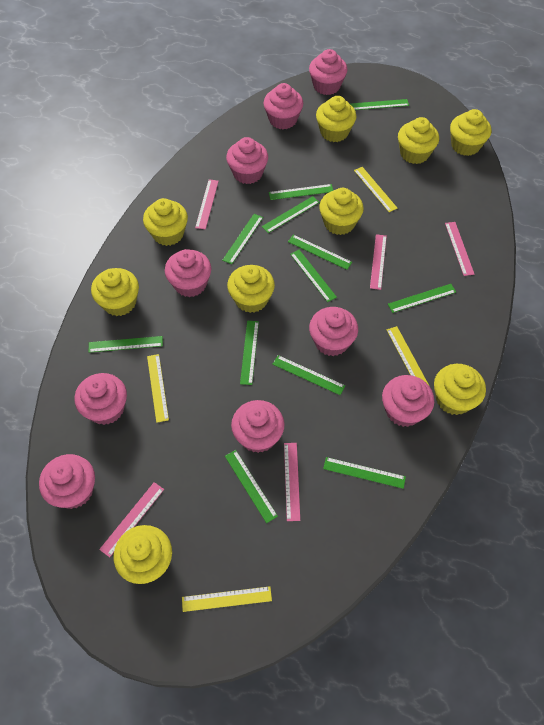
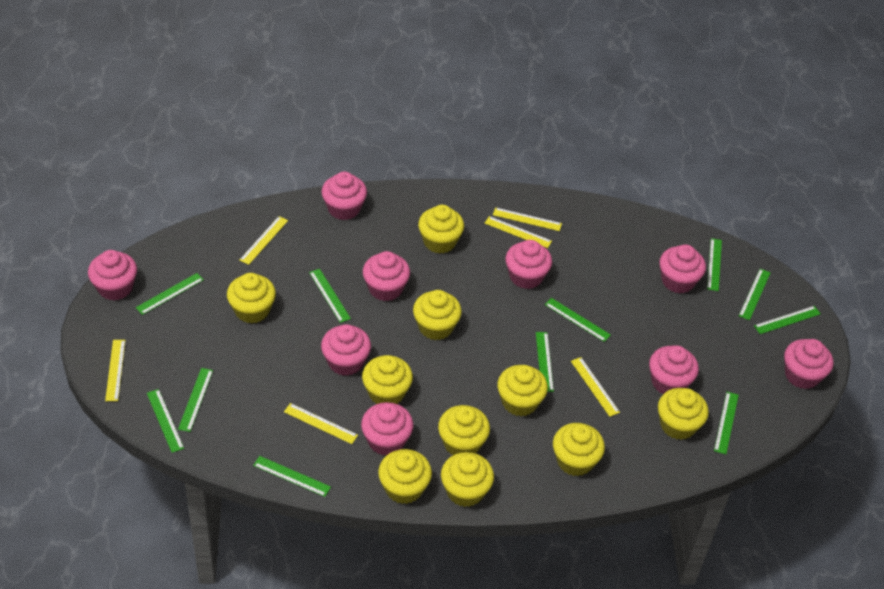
green ruler: 12 -> 11
pink ruler: 5 -> 0
yellow cupcake: 9 -> 10
yellow ruler: 4 -> 6

